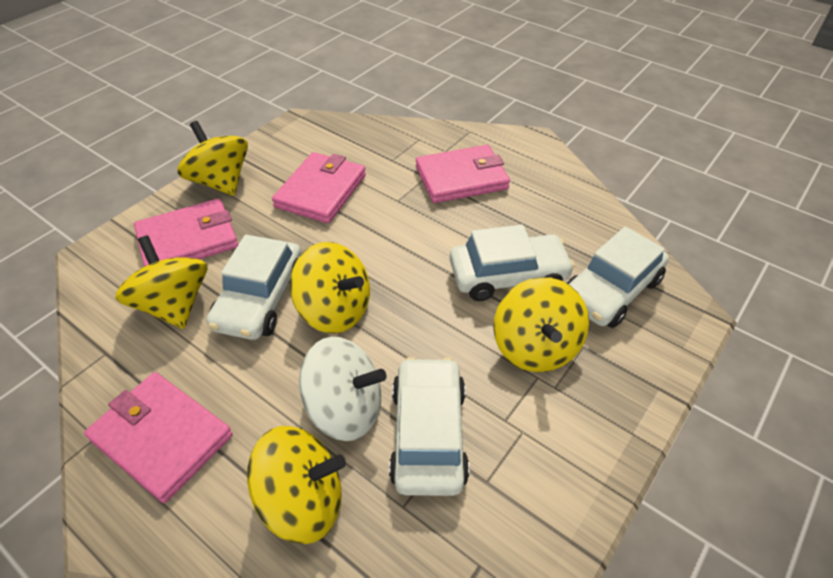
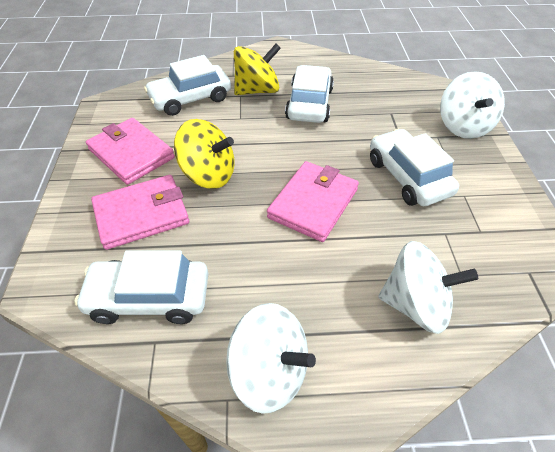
pink wallet: 4 -> 3
white spinning top: 1 -> 3
yellow spinning top: 5 -> 2

